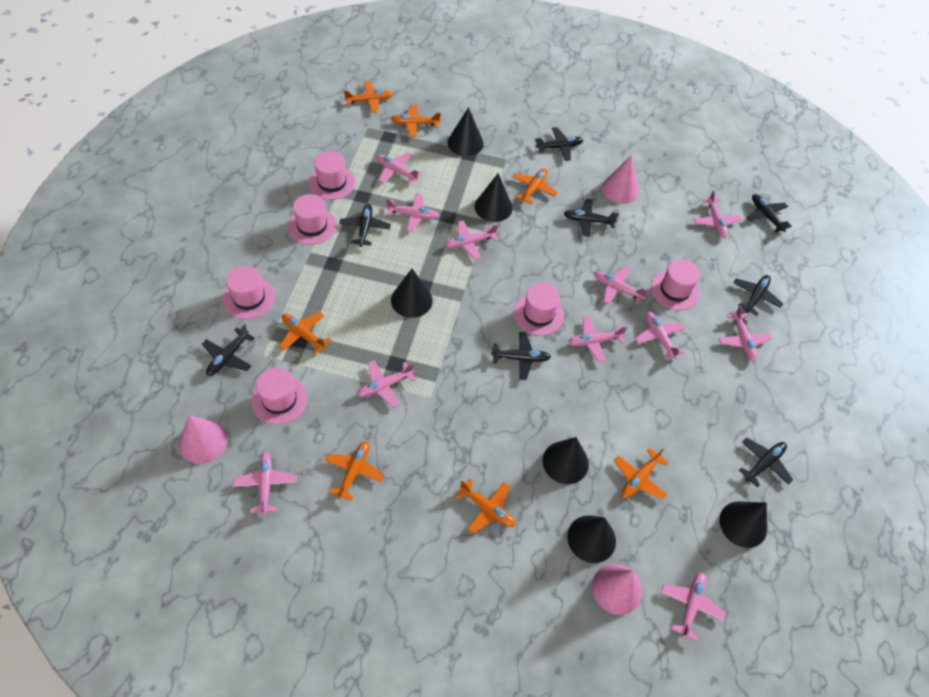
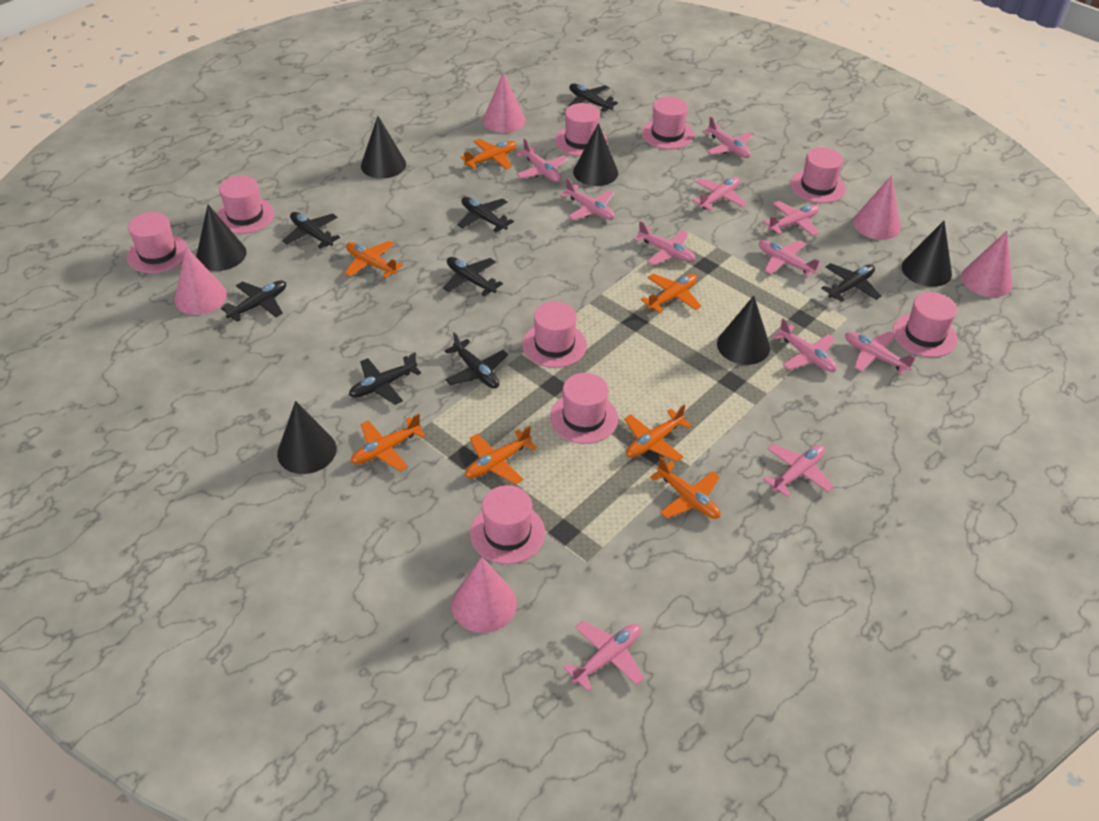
pink cone: 3 -> 5
pink hat: 6 -> 9

